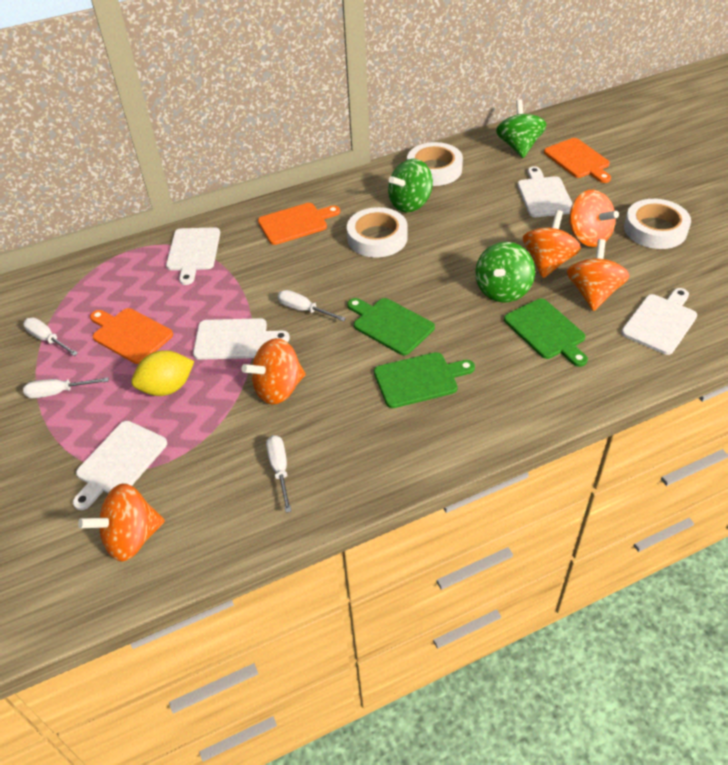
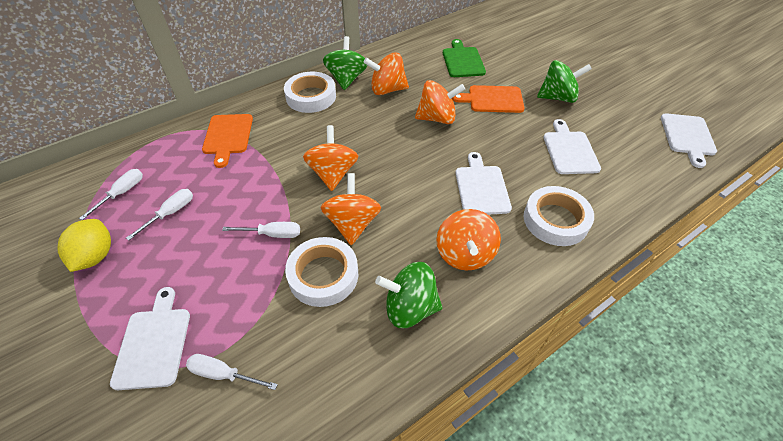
green cutting board: 3 -> 1
orange cutting board: 3 -> 2
white cutting board: 5 -> 4

